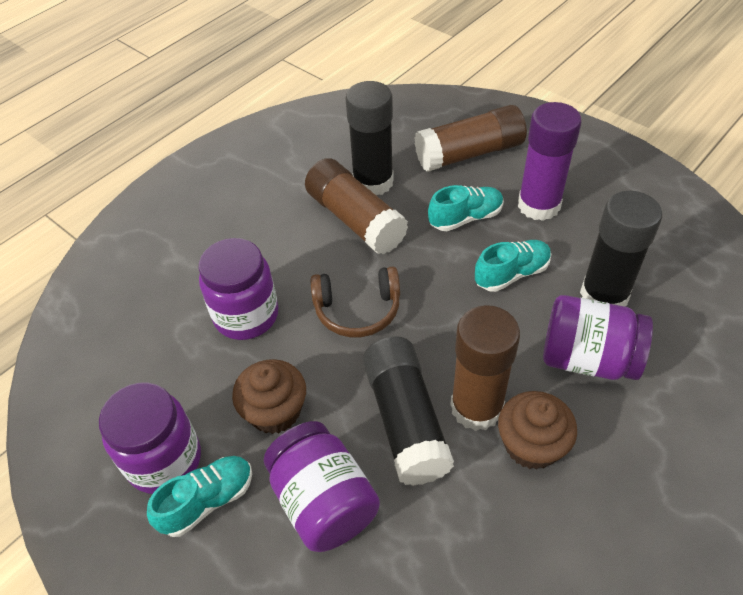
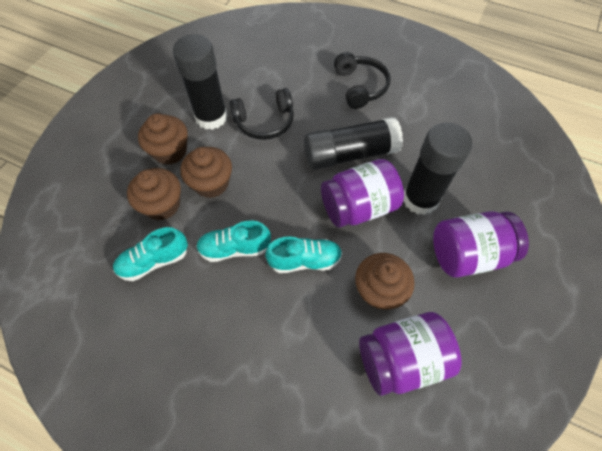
black headphones: 0 -> 2
brown cupcake: 2 -> 4
brown glue stick: 3 -> 0
brown headphones: 1 -> 0
purple glue stick: 1 -> 0
purple jar: 4 -> 3

